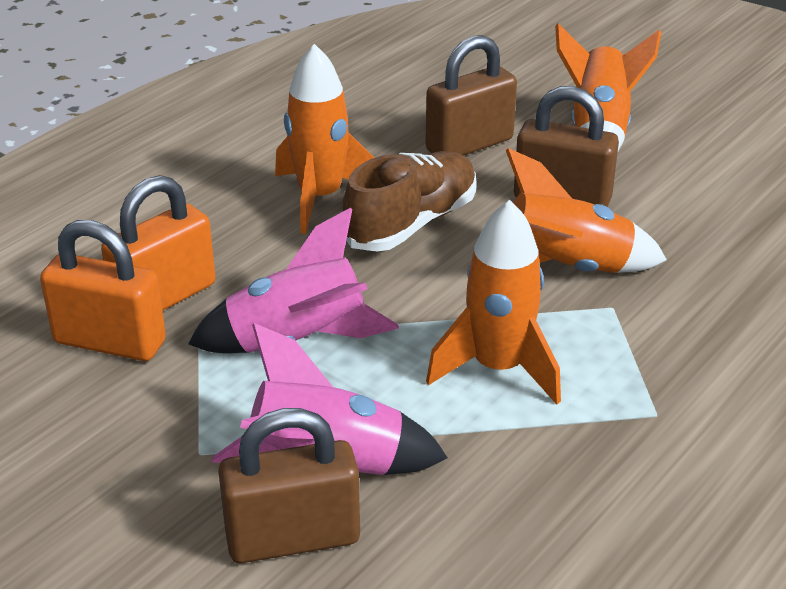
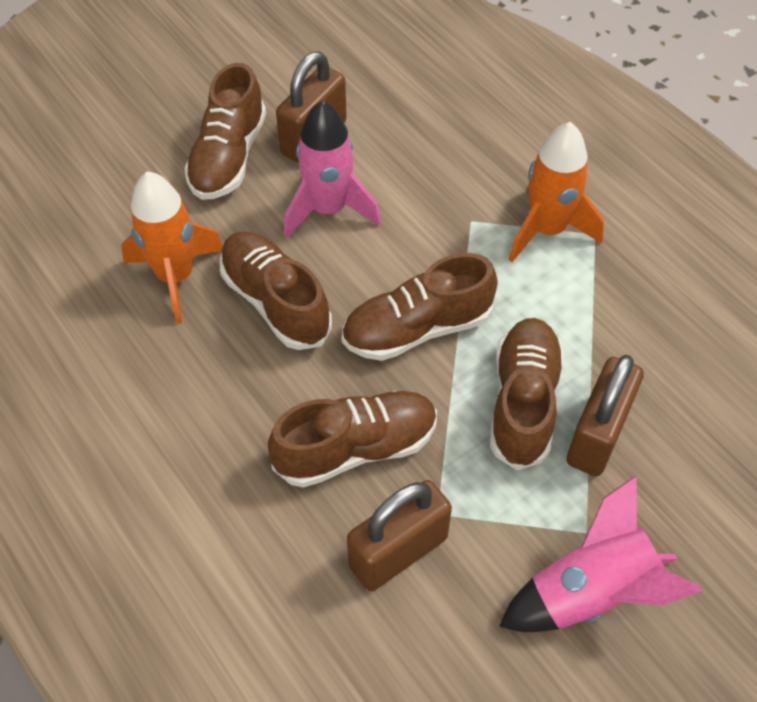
brown shoe: 1 -> 5
orange padlock: 2 -> 0
orange rocket: 4 -> 2

